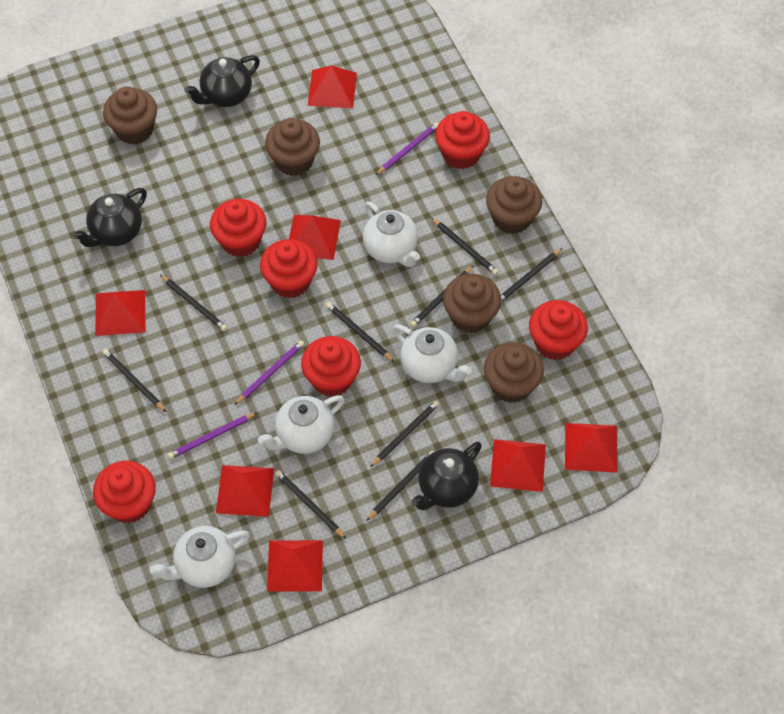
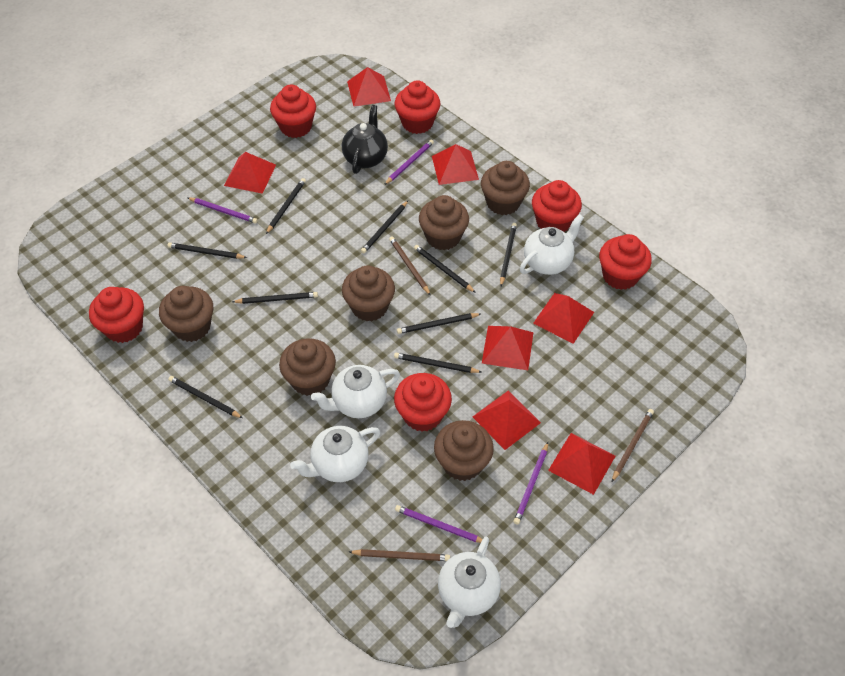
black teapot: 3 -> 1
brown cupcake: 5 -> 6
brown pencil: 0 -> 3
purple pencil: 3 -> 4

